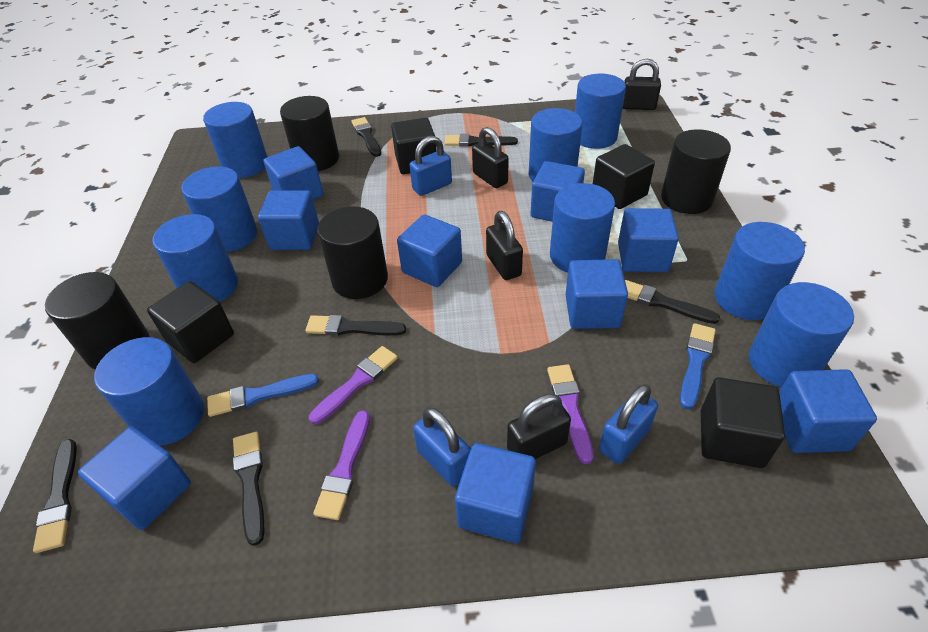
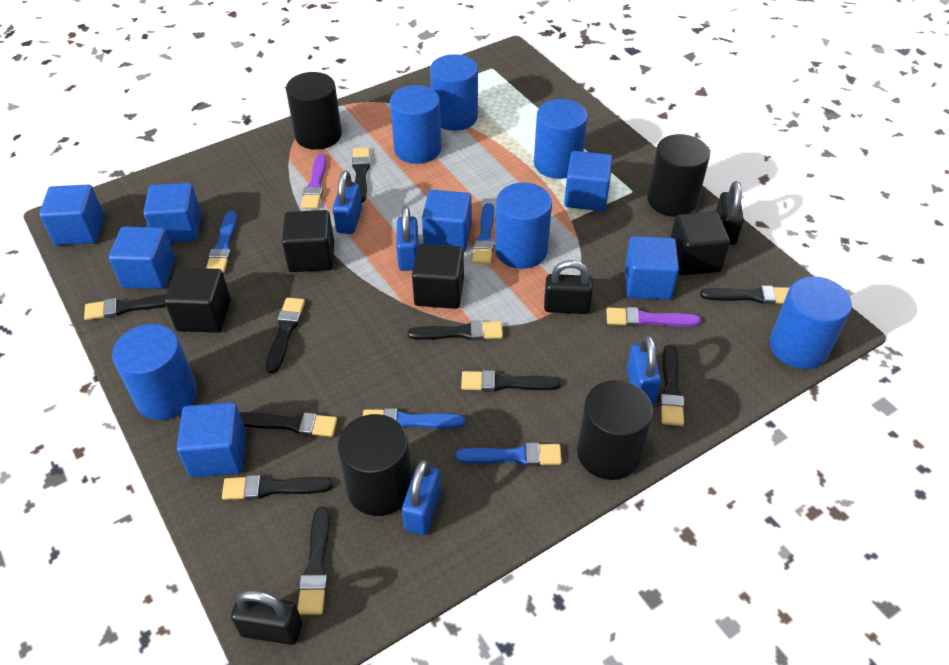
black brush: 6 -> 10
black padlock: 4 -> 3
blue brush: 2 -> 4
blue cube: 9 -> 7
blue cylinder: 9 -> 6
blue padlock: 3 -> 4
purple brush: 3 -> 2

